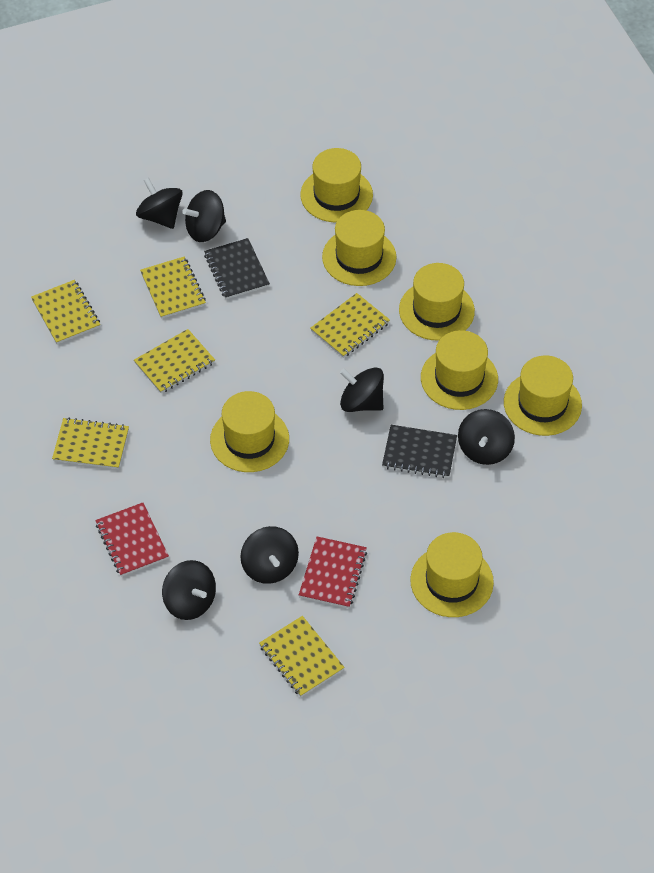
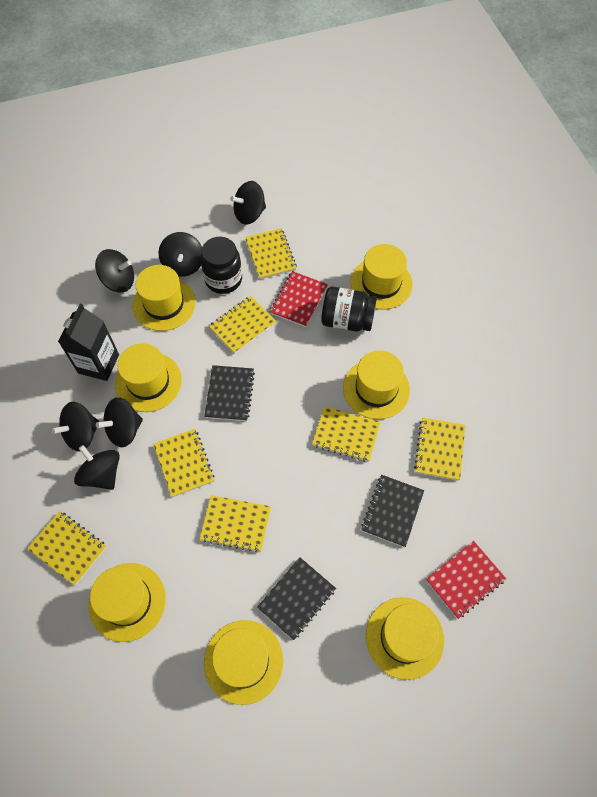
black carton: 0 -> 1
black jar: 0 -> 2
black notebook: 2 -> 3
yellow notebook: 6 -> 7

